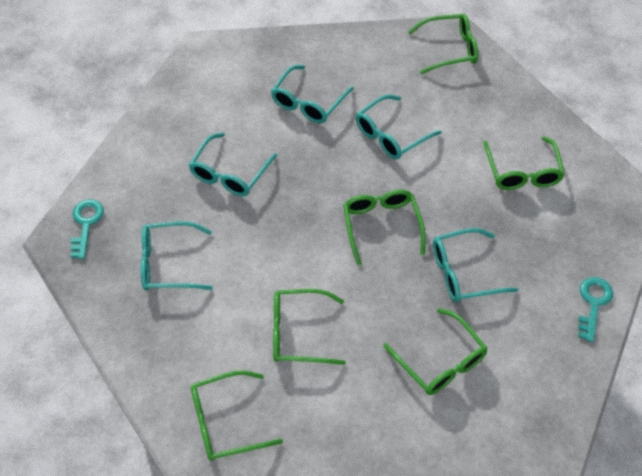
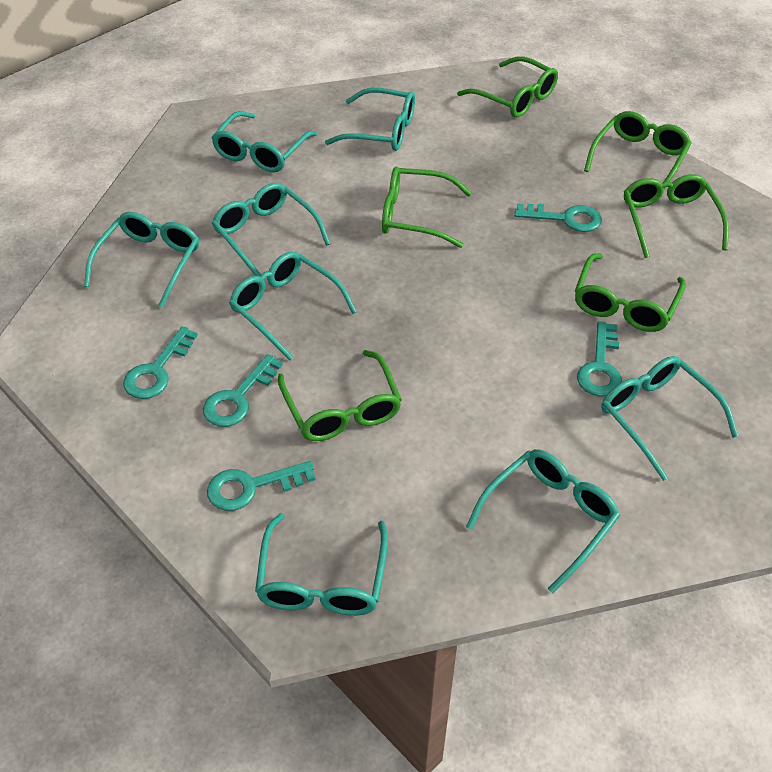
turquoise glasses: 5 -> 8
turquoise key: 2 -> 5

